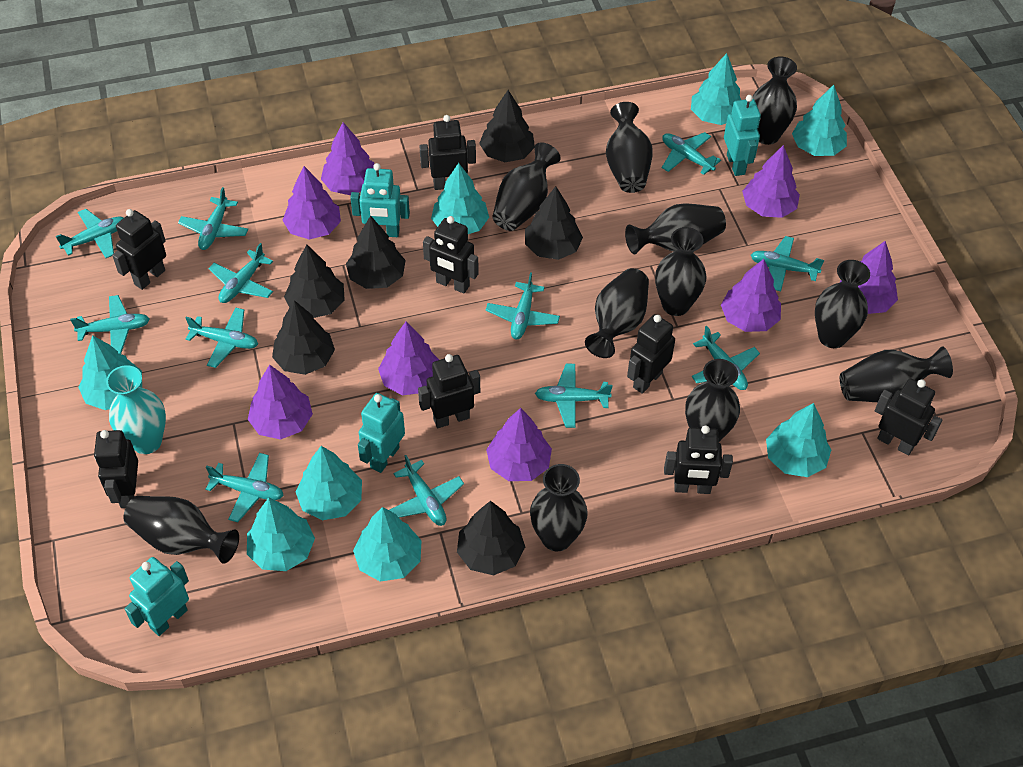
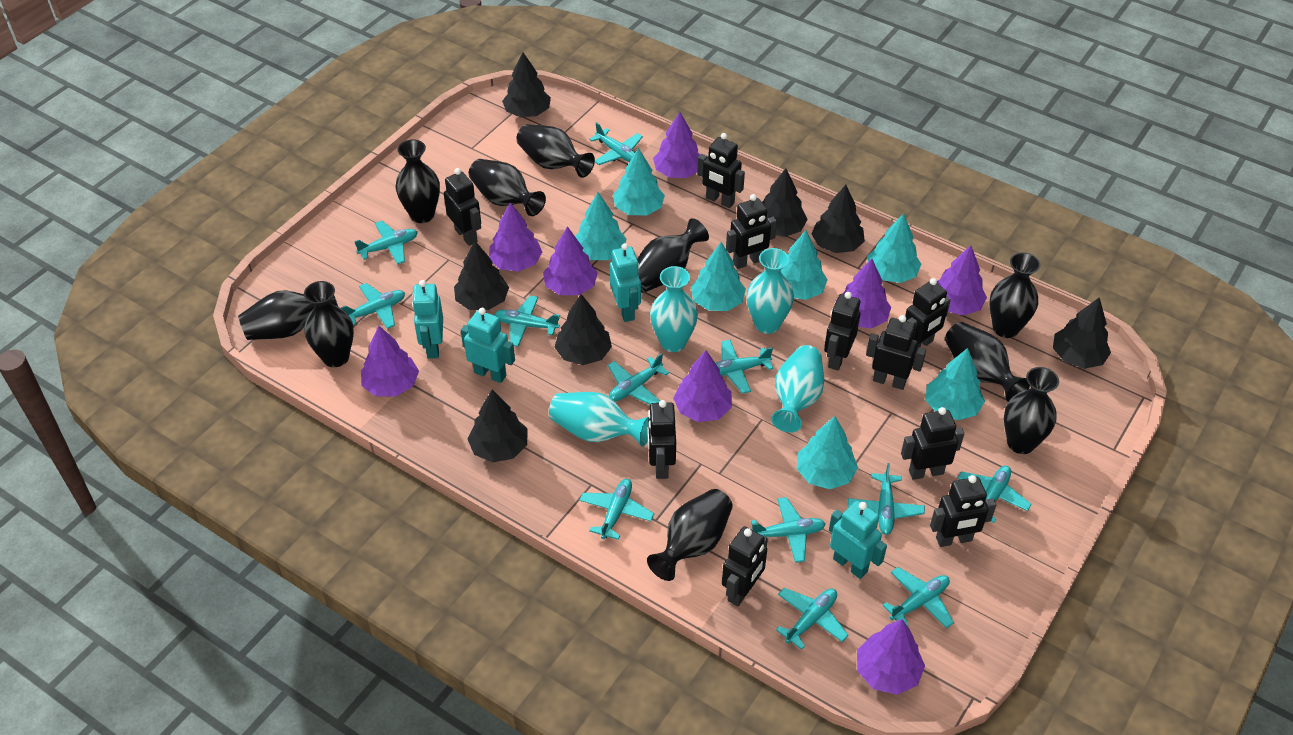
black robot: 8 -> 10
black tree: 6 -> 7
black vase: 11 -> 10
turquoise tree: 8 -> 7
turquoise vase: 1 -> 4

